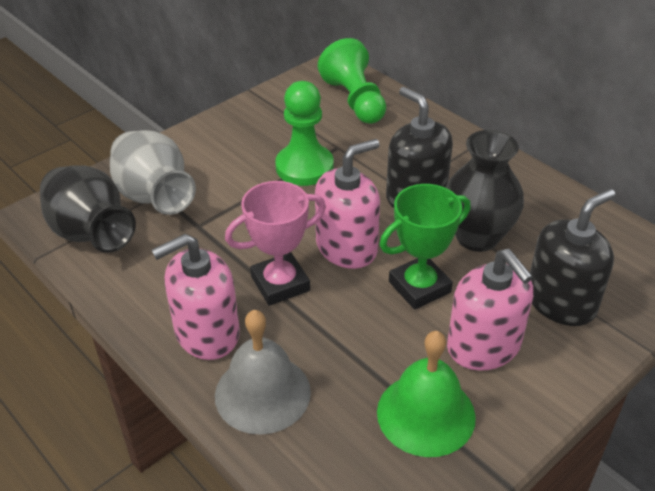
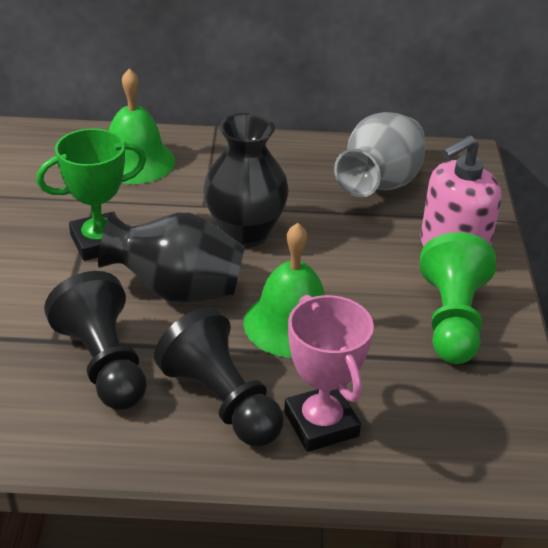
black pawn: 0 -> 2
black soap dispenser: 2 -> 0
green bell: 1 -> 2
green pawn: 2 -> 1
grey bell: 1 -> 0
pink soap dispenser: 3 -> 1

